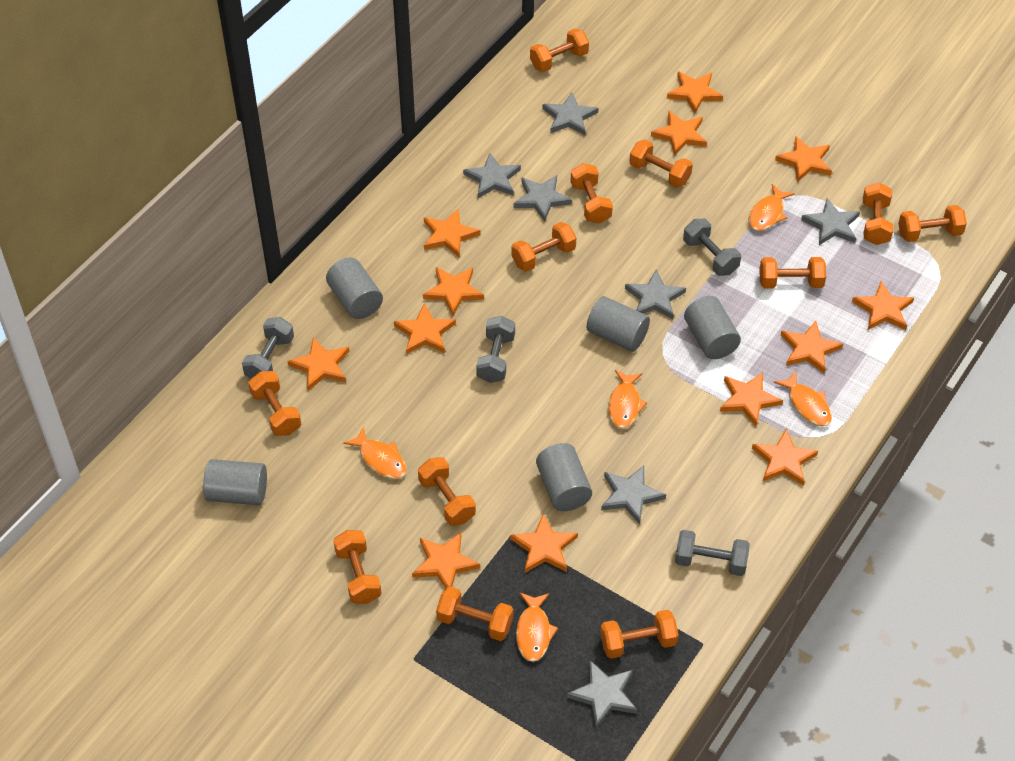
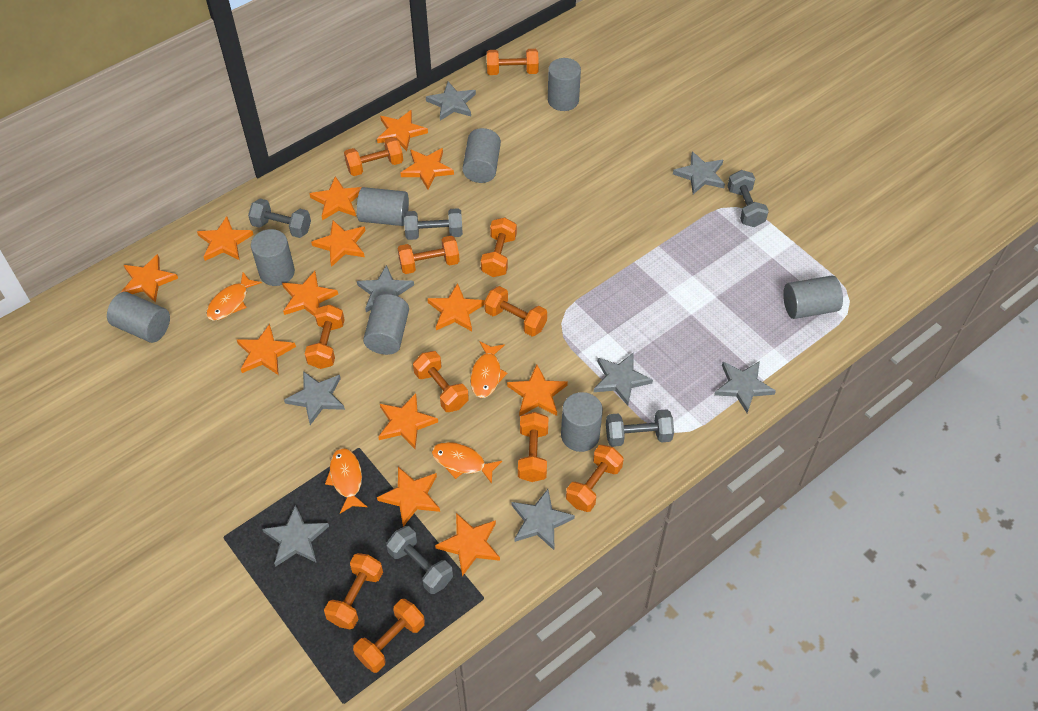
grey cylinder: 5 -> 8
grey dumbbell: 4 -> 5
grey star: 7 -> 8
orange dumbbell: 12 -> 11
orange fish: 5 -> 4

